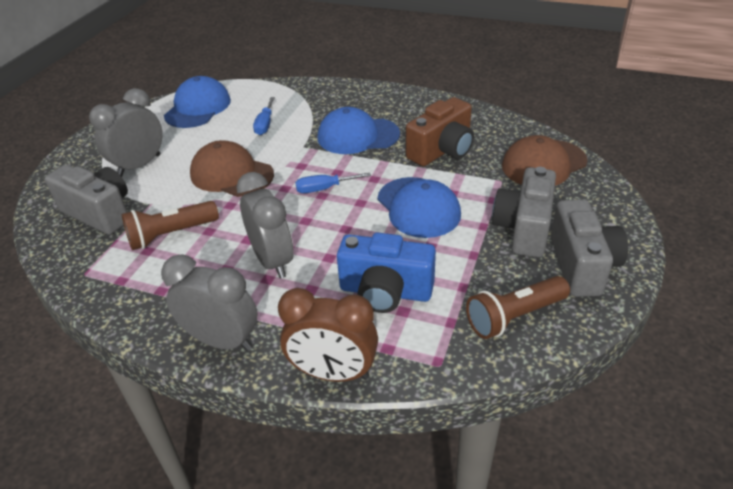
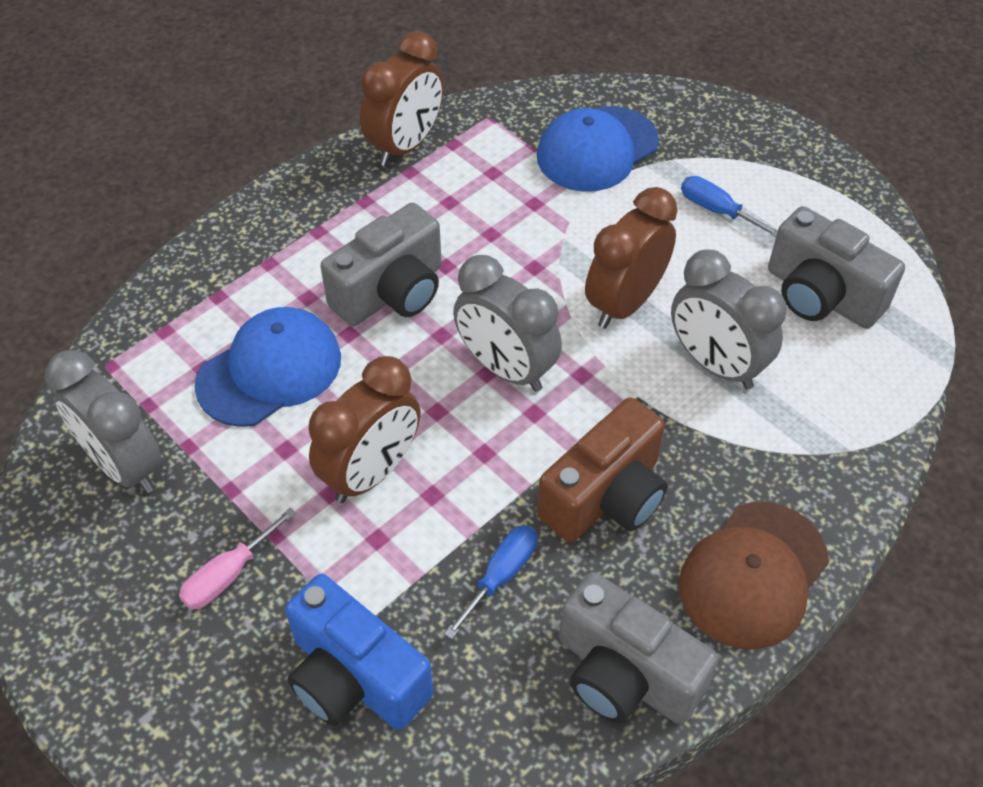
blue cap: 3 -> 2
brown cap: 2 -> 1
brown clock: 1 -> 3
brown flashlight: 2 -> 0
pink screwdriver: 0 -> 1

